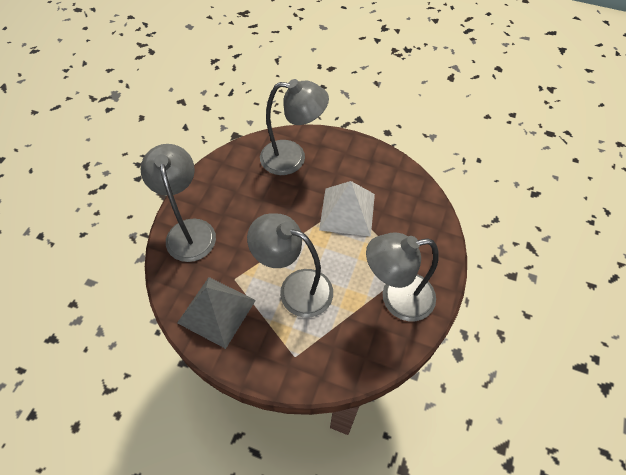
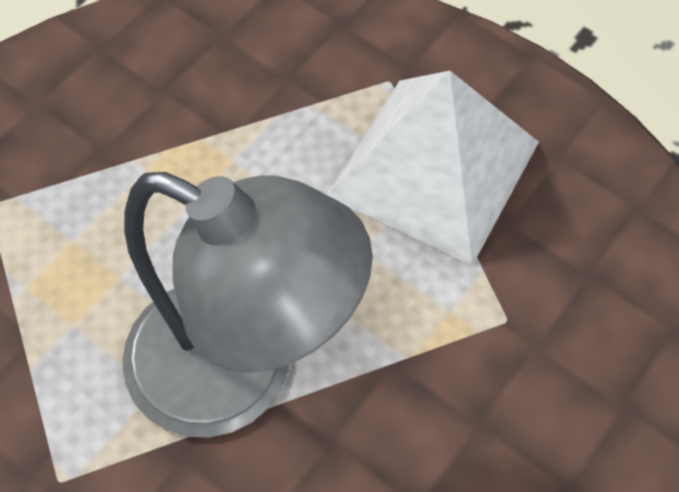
grey lamp: 4 -> 1
grey pyramid: 1 -> 0

